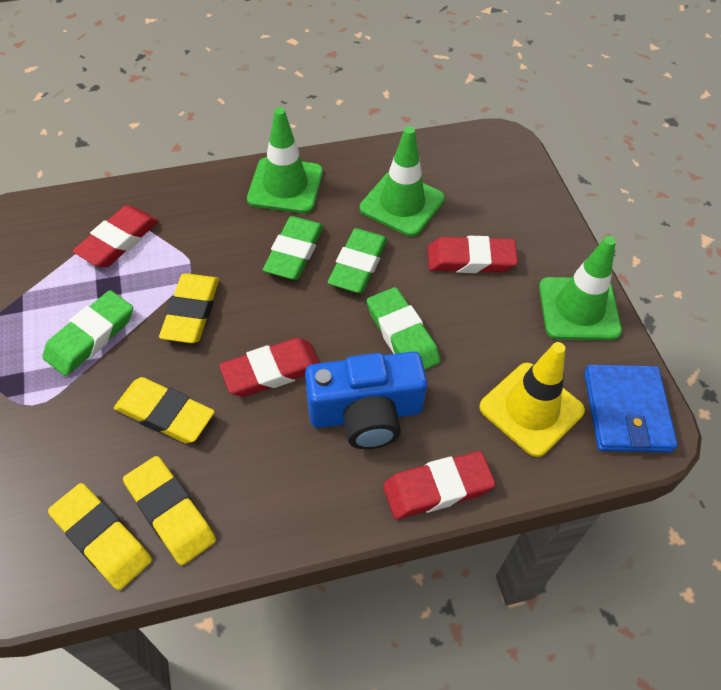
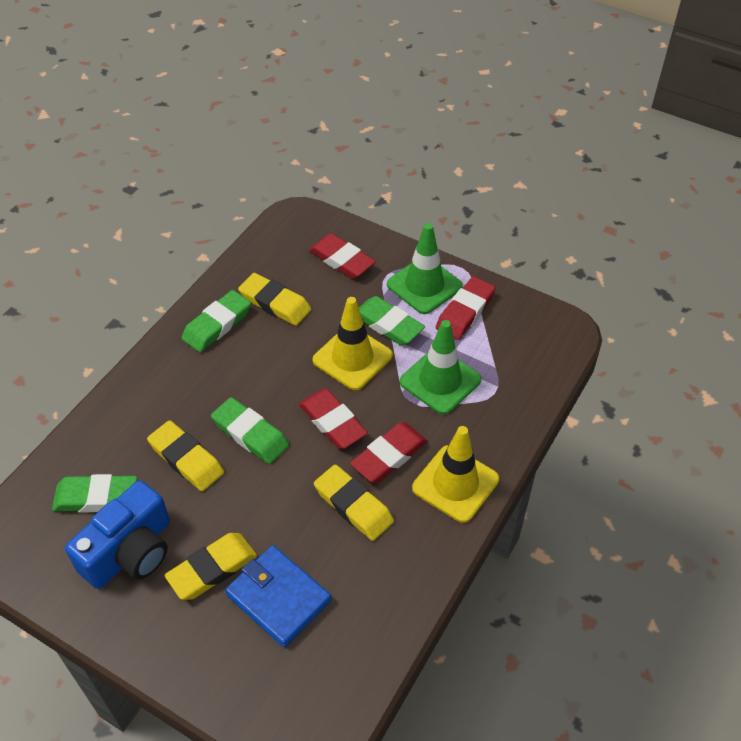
green traffic cone: 3 -> 2
yellow traffic cone: 1 -> 2

